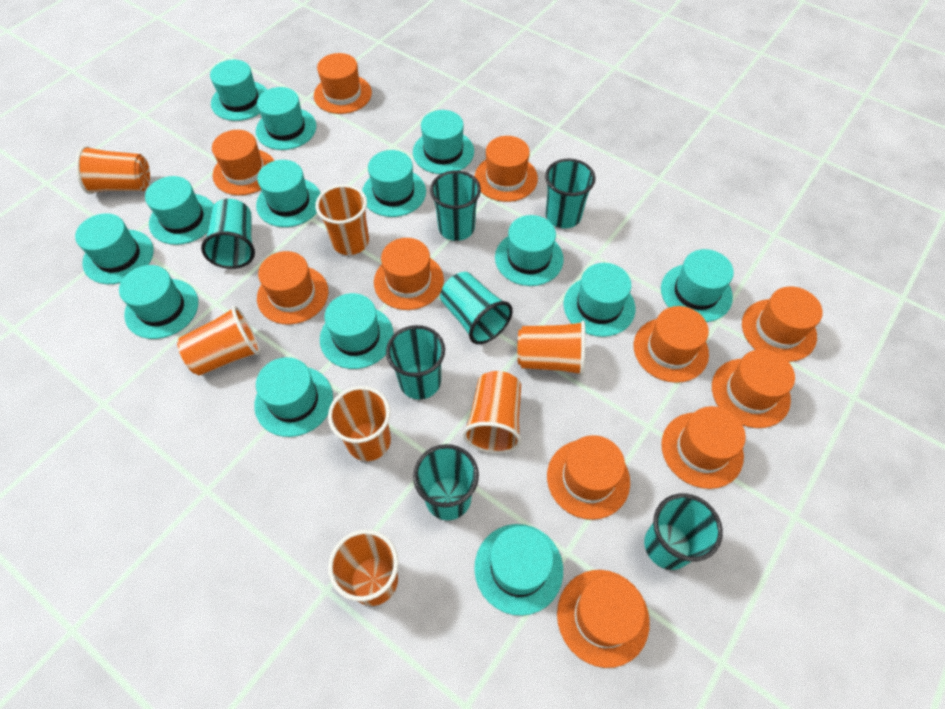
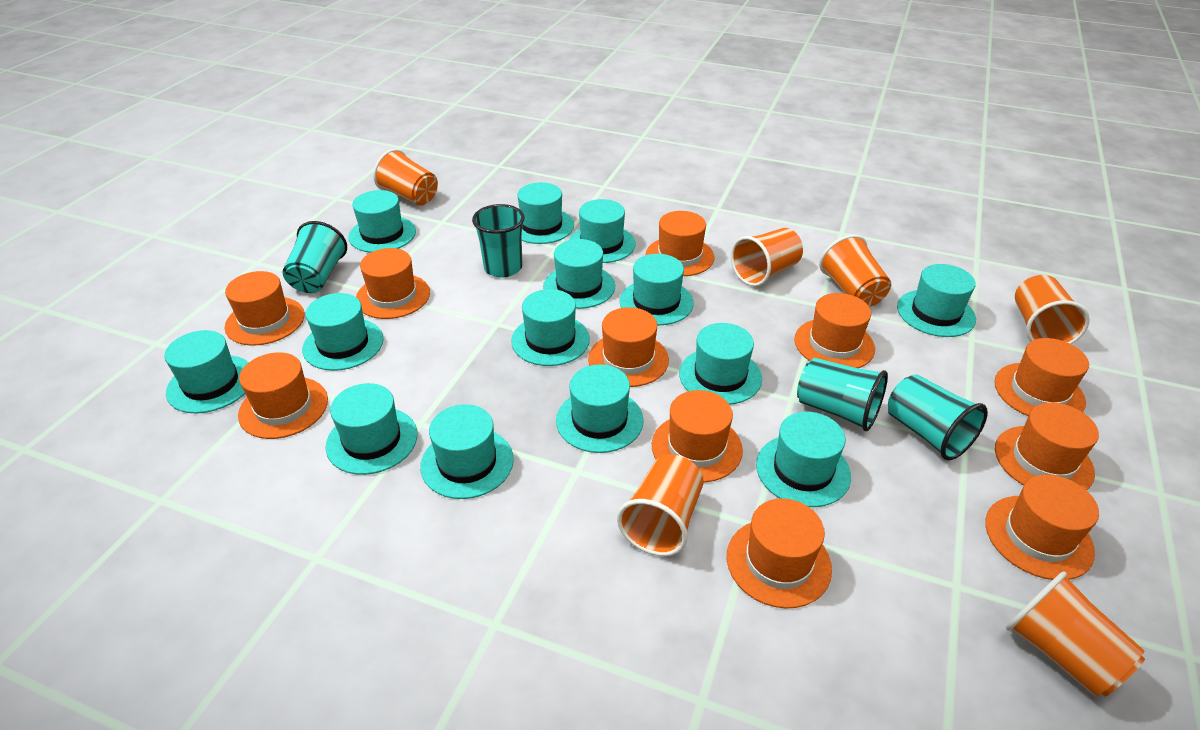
orange cup: 7 -> 6
turquoise cup: 7 -> 4

